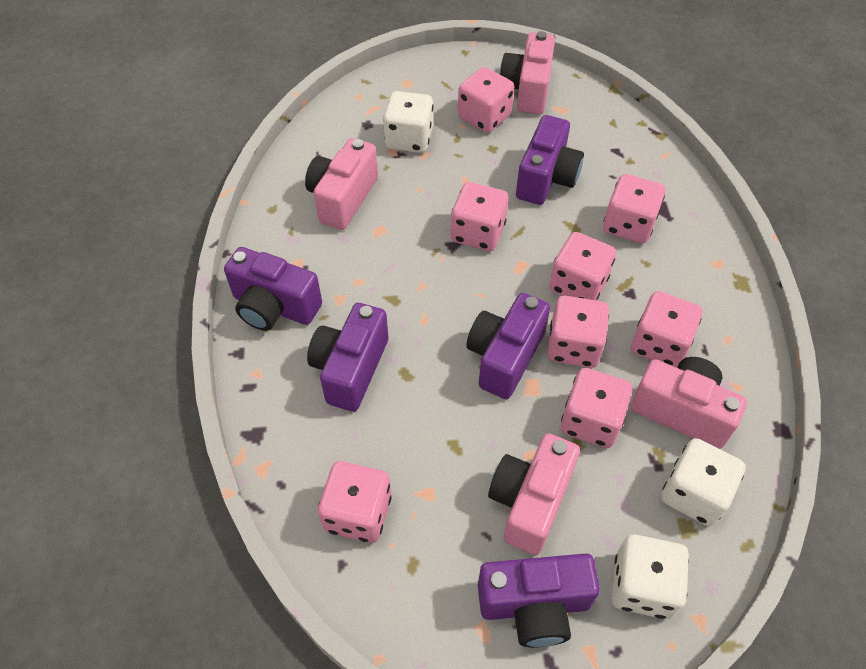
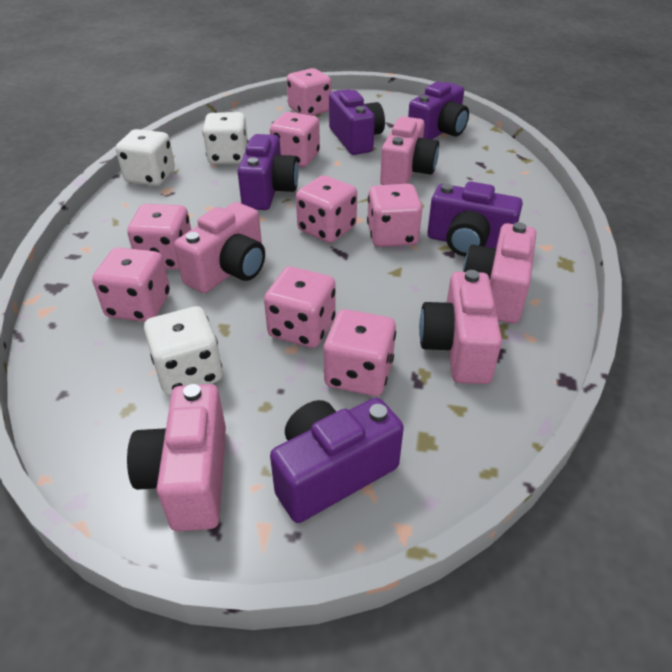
pink camera: 4 -> 5

